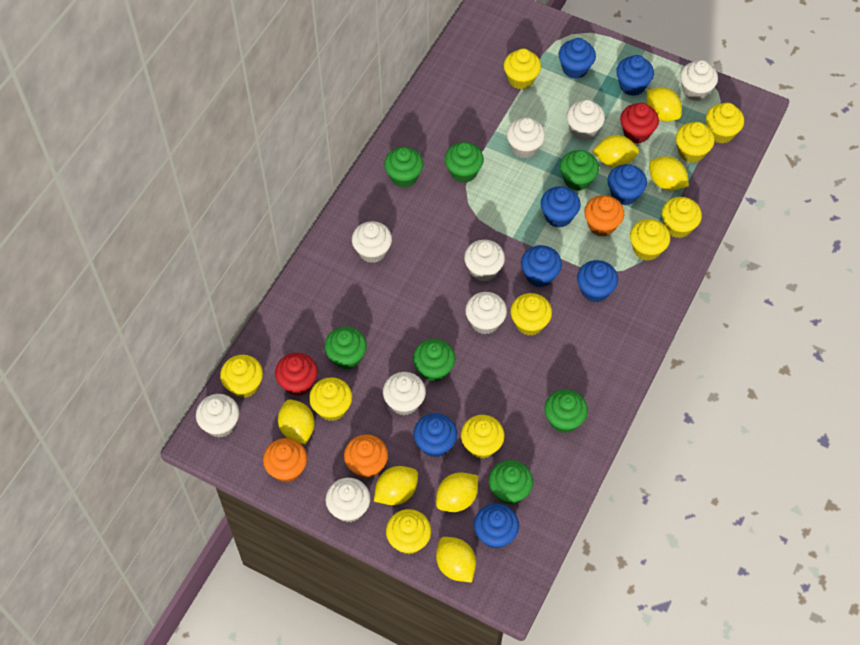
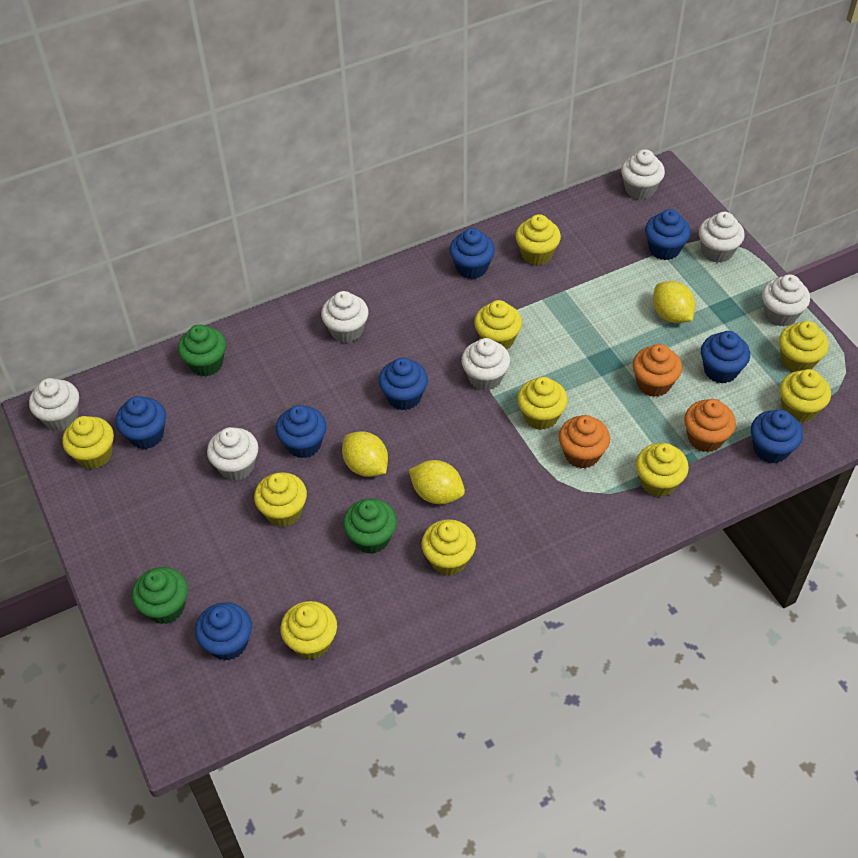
green cupcake: 7 -> 3
red cupcake: 2 -> 0
white cupcake: 9 -> 7
yellow lemon: 7 -> 3

